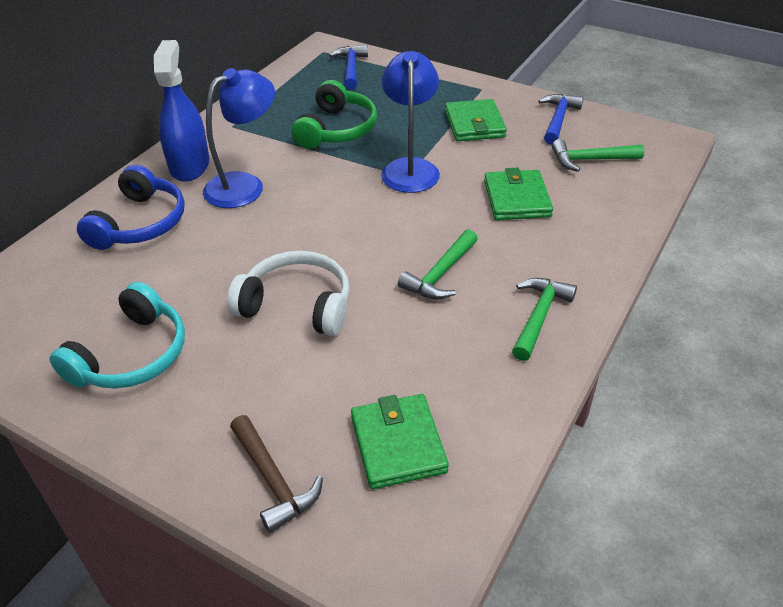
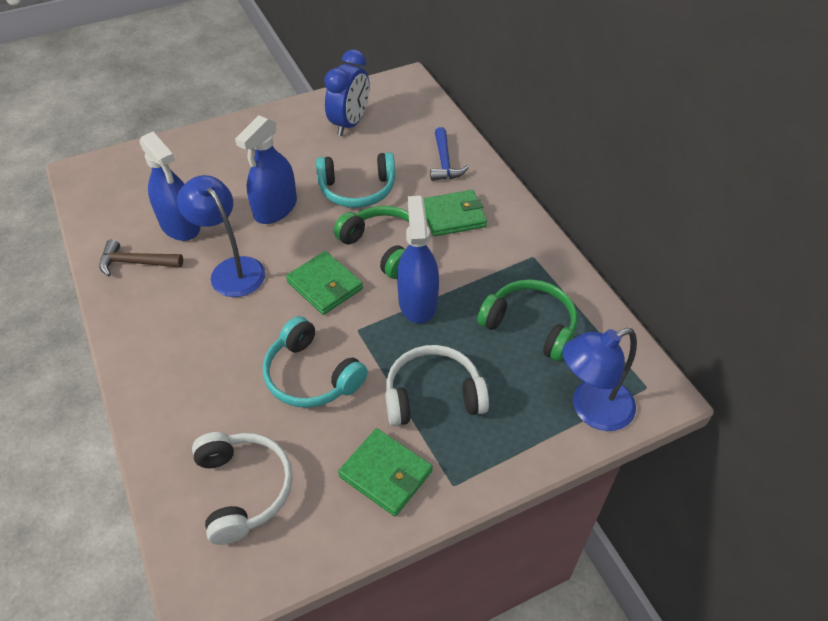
blue clock: 0 -> 1
blue hammer: 2 -> 1
blue headphones: 1 -> 0
blue spray bottle: 1 -> 3
green hammer: 3 -> 0
green headphones: 1 -> 2
turquoise headphones: 1 -> 2
white headphones: 1 -> 2

